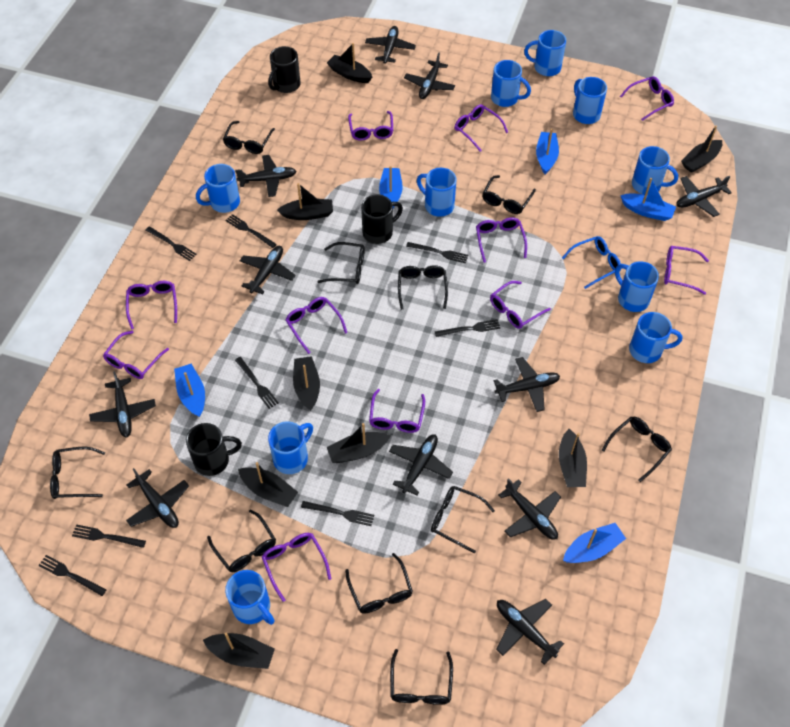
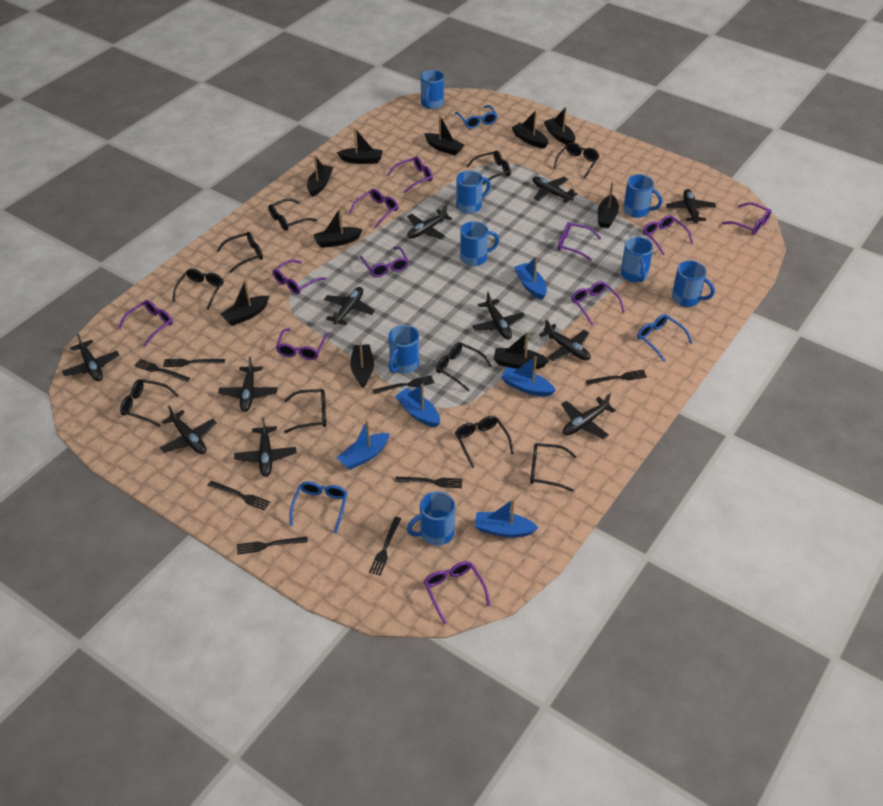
black boat: 8 -> 10
black mug: 3 -> 0
blue glasses: 1 -> 3
blue mug: 10 -> 8

